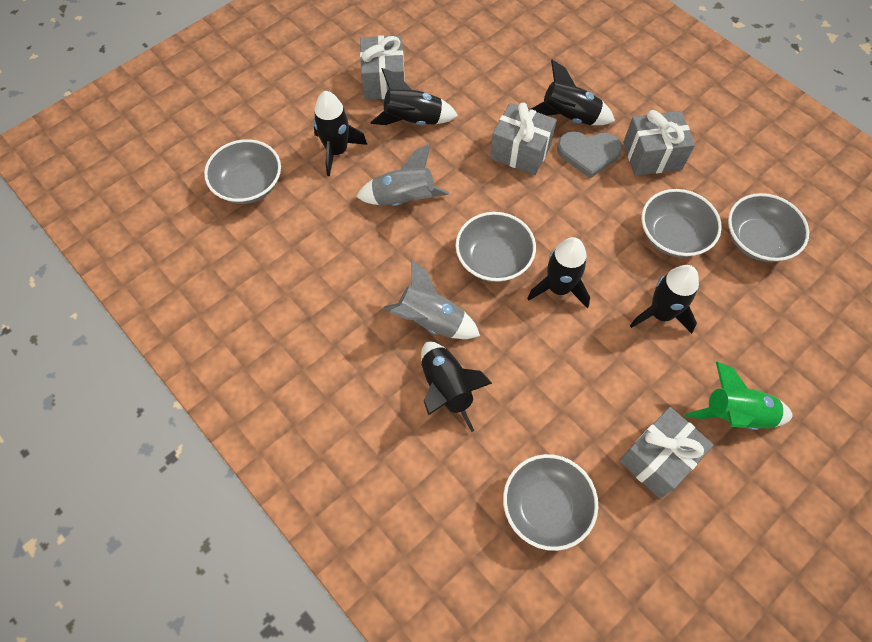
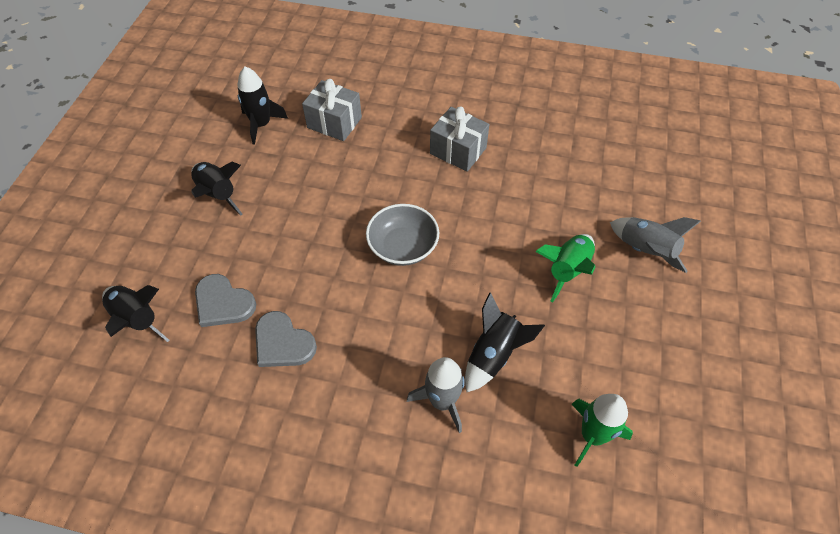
black rocket: 6 -> 4
green rocket: 1 -> 2
grey bowl: 5 -> 1
grey gift: 4 -> 2
grey heart: 1 -> 2

